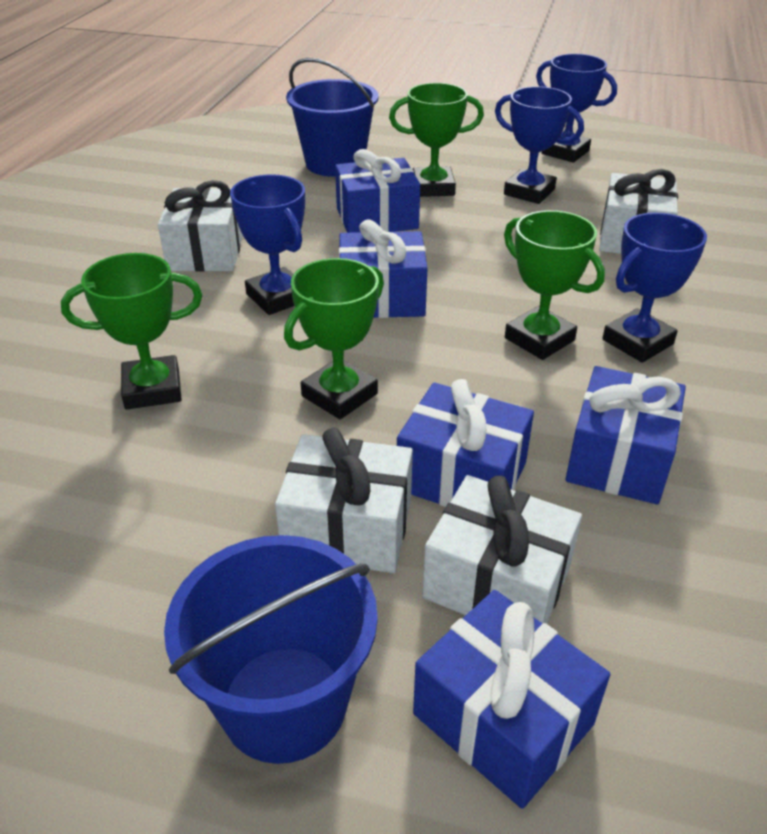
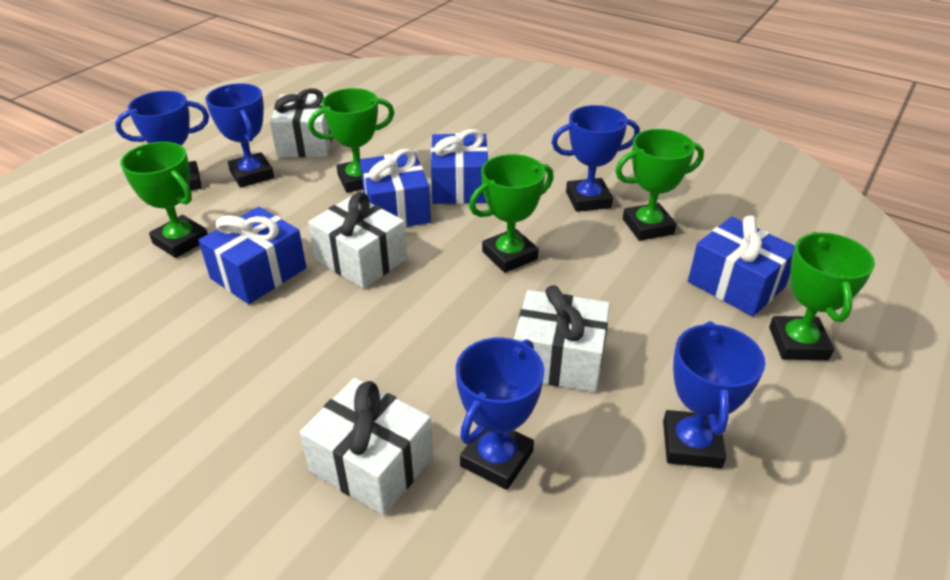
blue bucket: 2 -> 0
blue gift: 5 -> 4
blue trophy: 4 -> 5
green trophy: 4 -> 5

